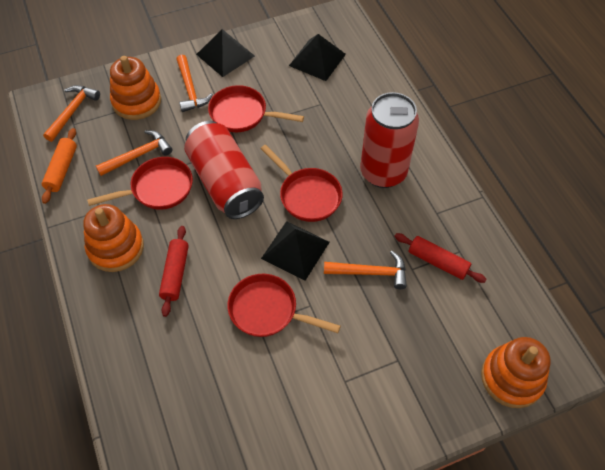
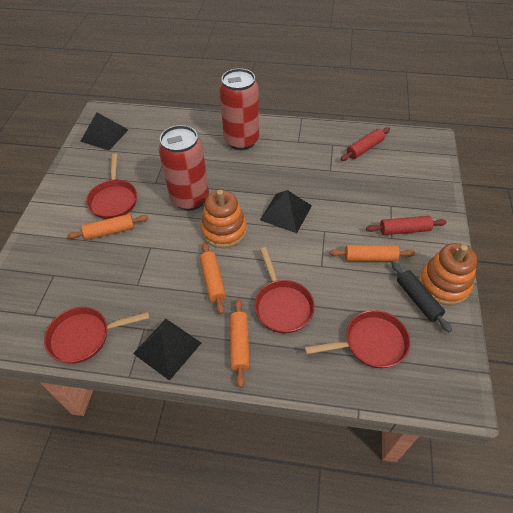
black rolling pin: 0 -> 1
orange hammer: 4 -> 0
orange rolling pin: 1 -> 4
orange stacking toy: 3 -> 2

